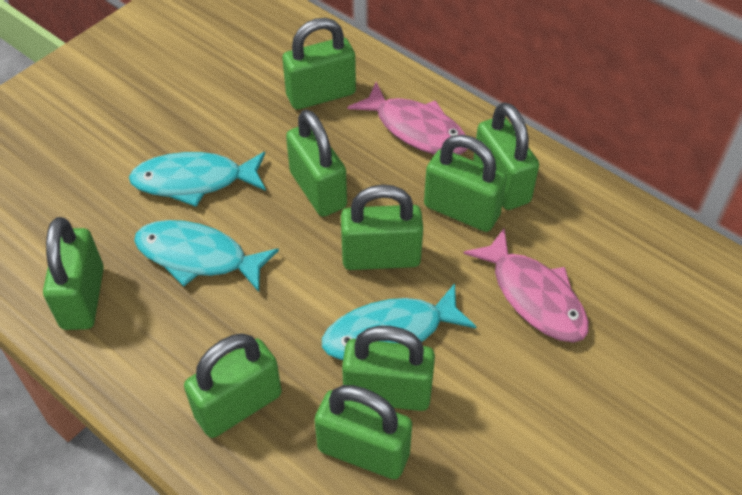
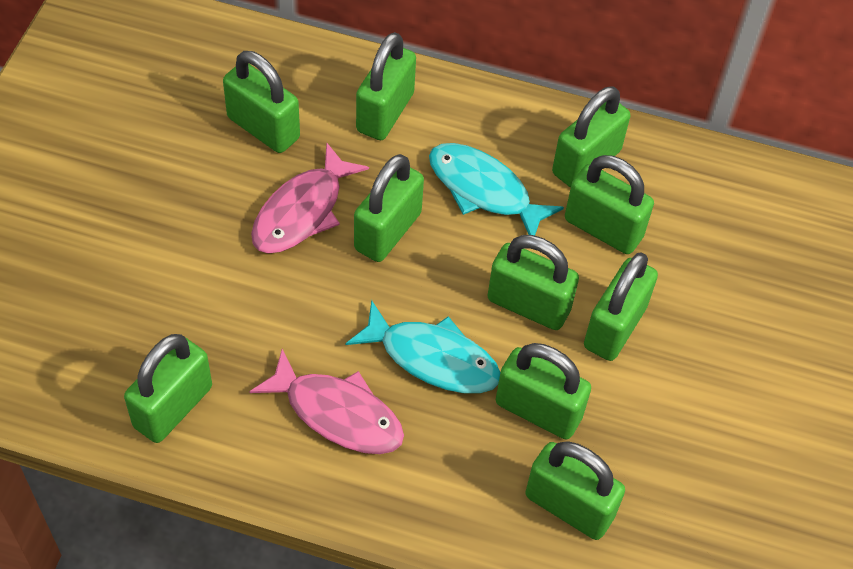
green padlock: 9 -> 10
turquoise fish: 3 -> 2

